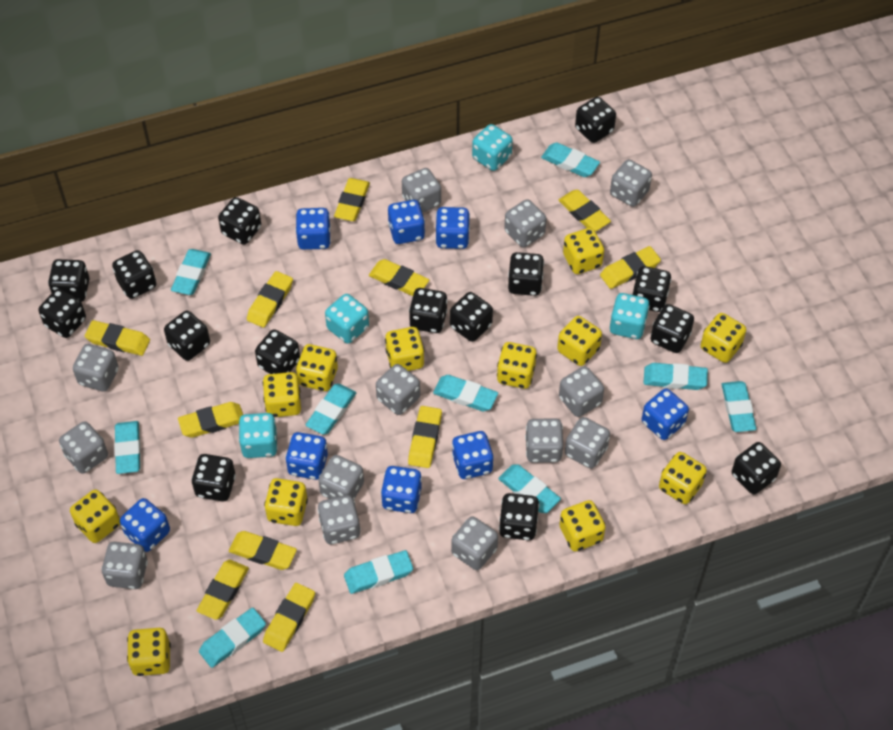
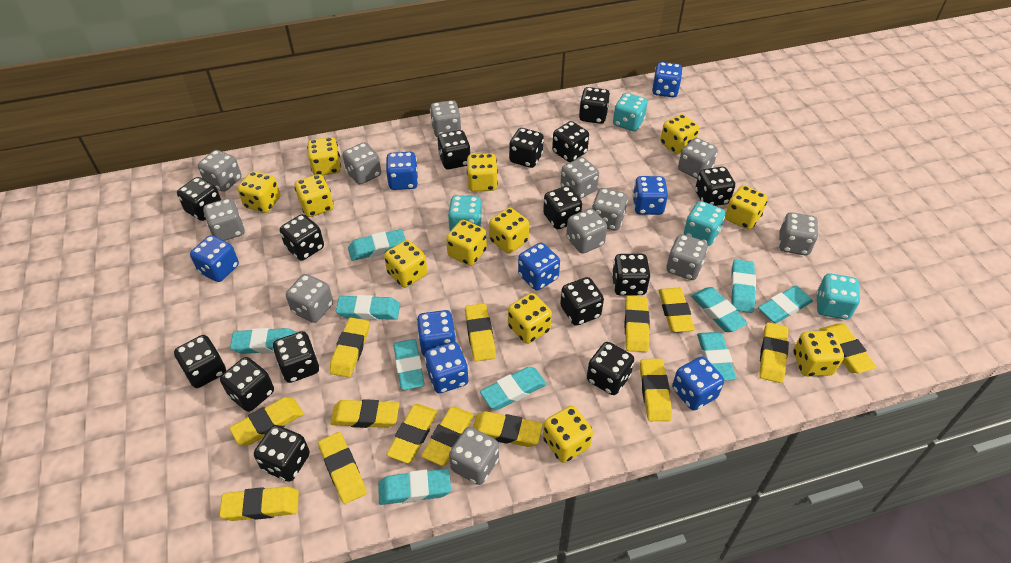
grey dice: 13 -> 12
yellow eraser: 11 -> 14

